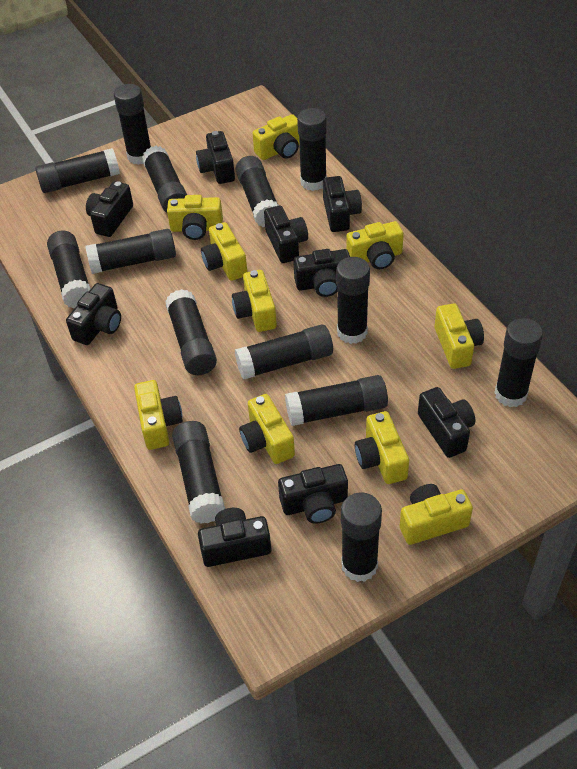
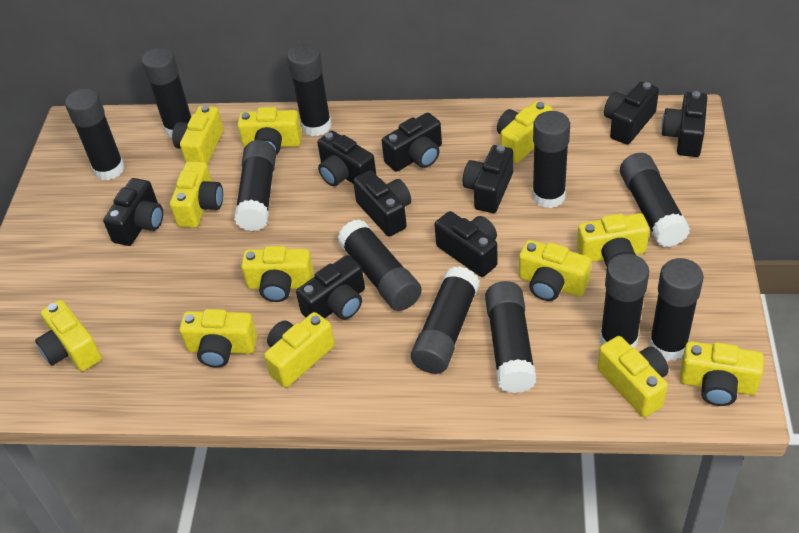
black glue stick: 14 -> 11
yellow camera: 10 -> 12

